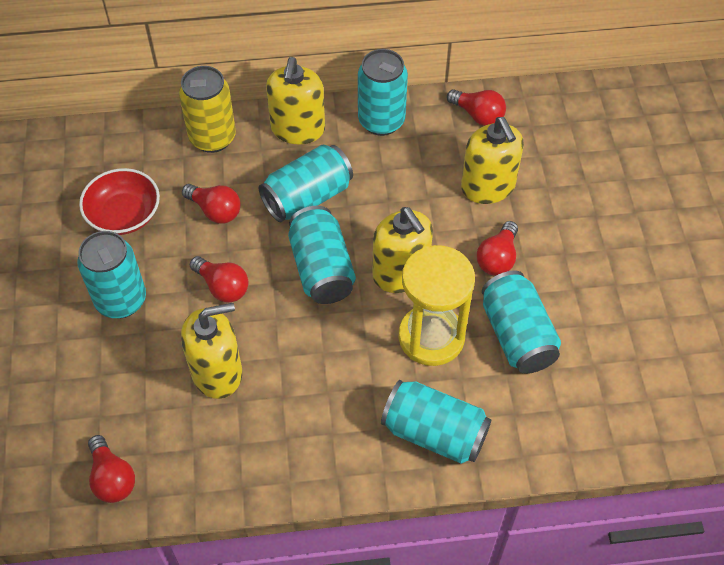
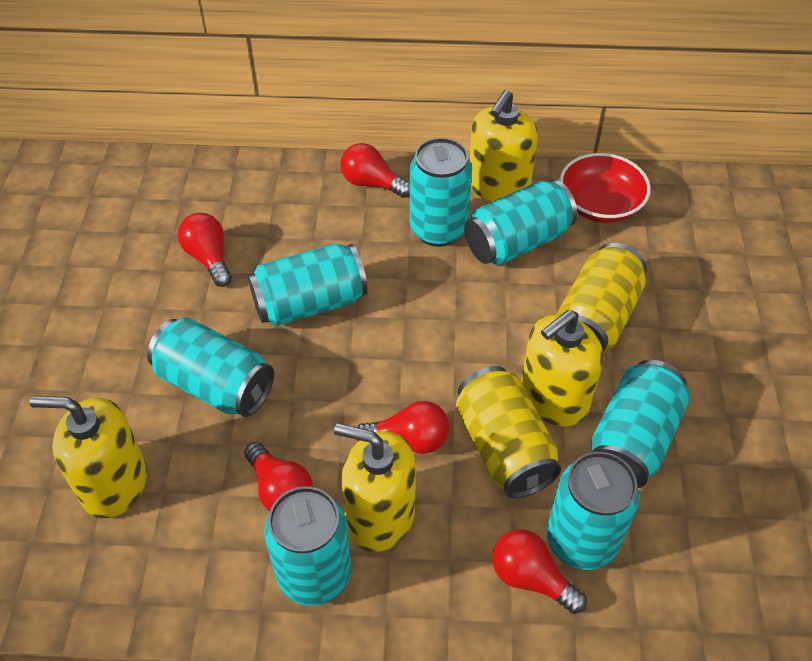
turquoise can: 6 -> 7
yellow can: 1 -> 2
yellow hourglass: 1 -> 0

